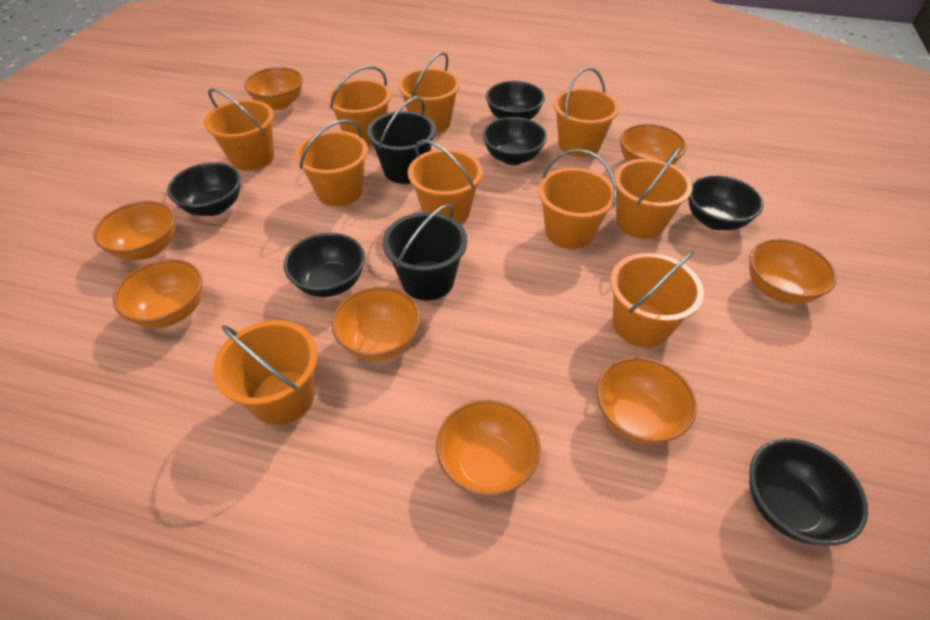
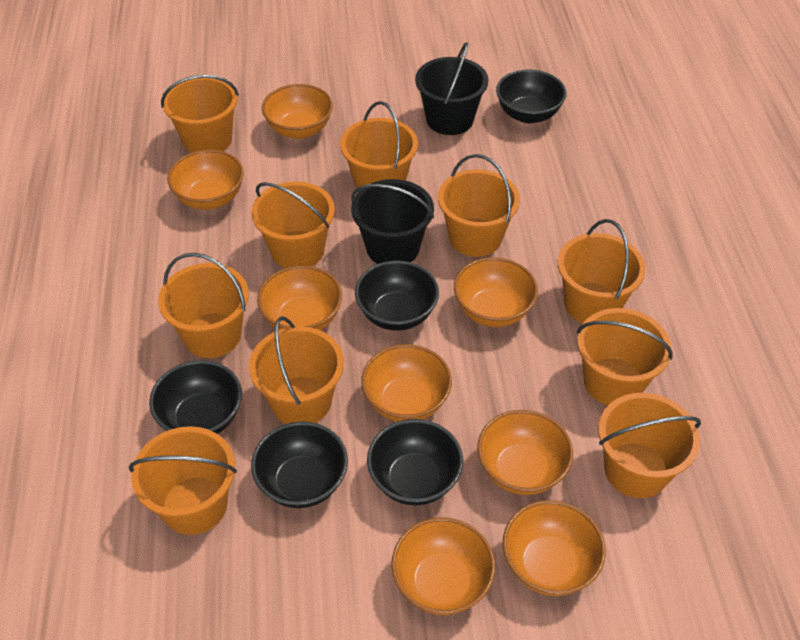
black bowl: 6 -> 5

